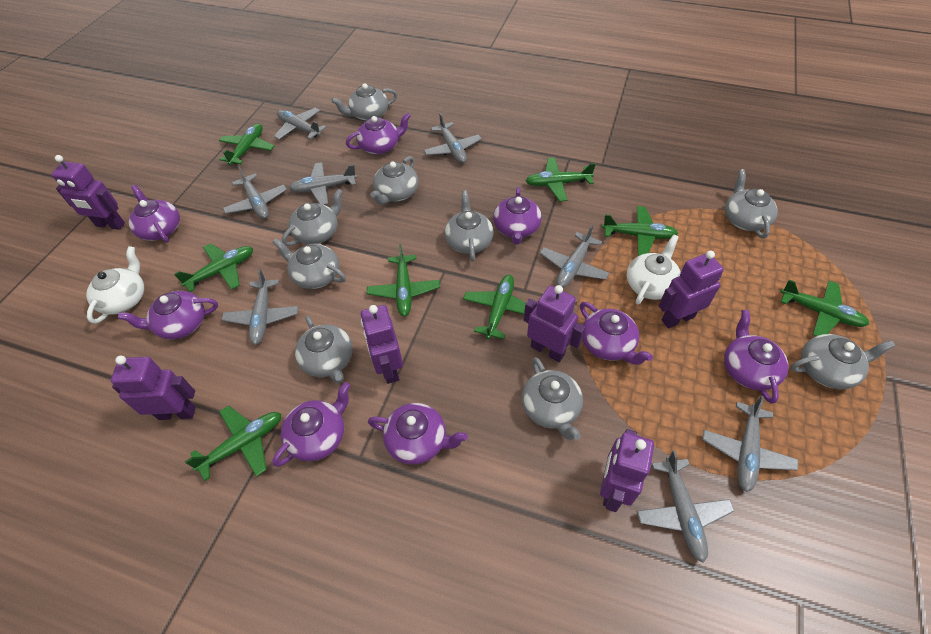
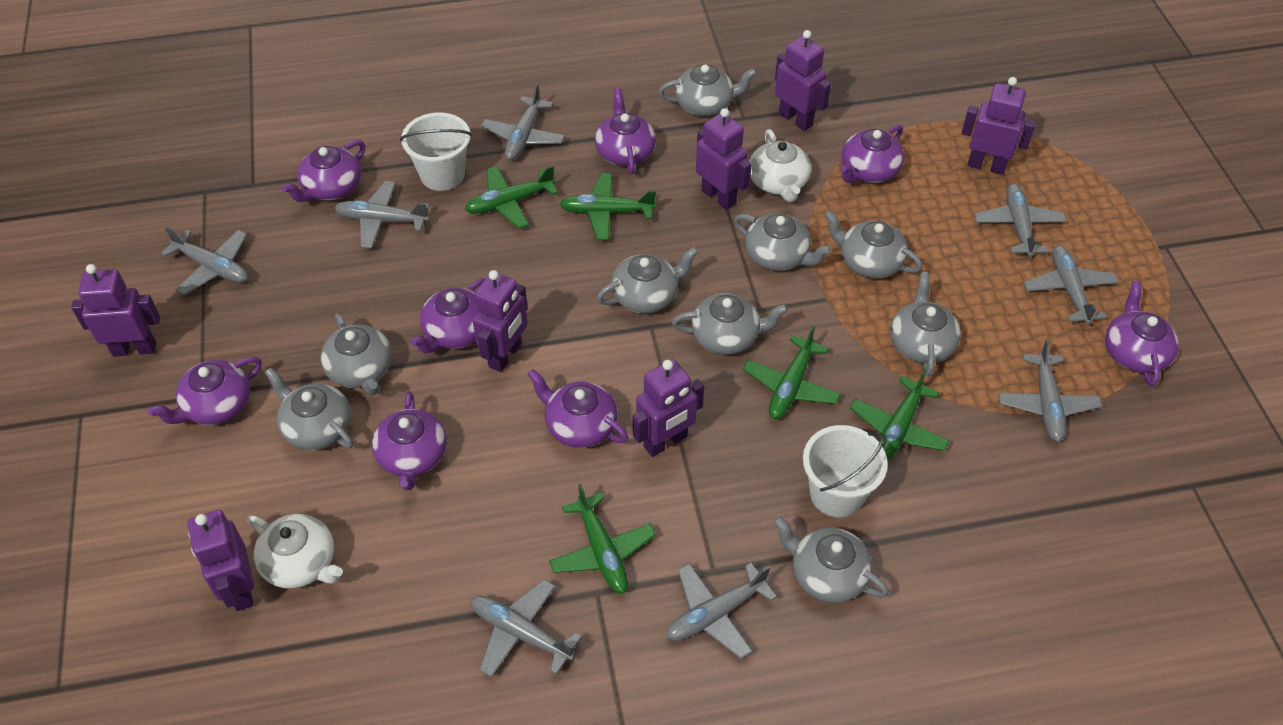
green plane: 8 -> 5
purple robot: 6 -> 7
white bucket: 0 -> 2

